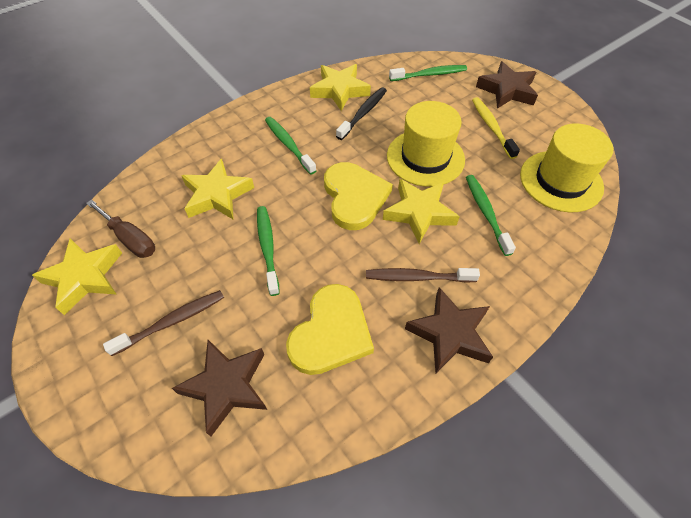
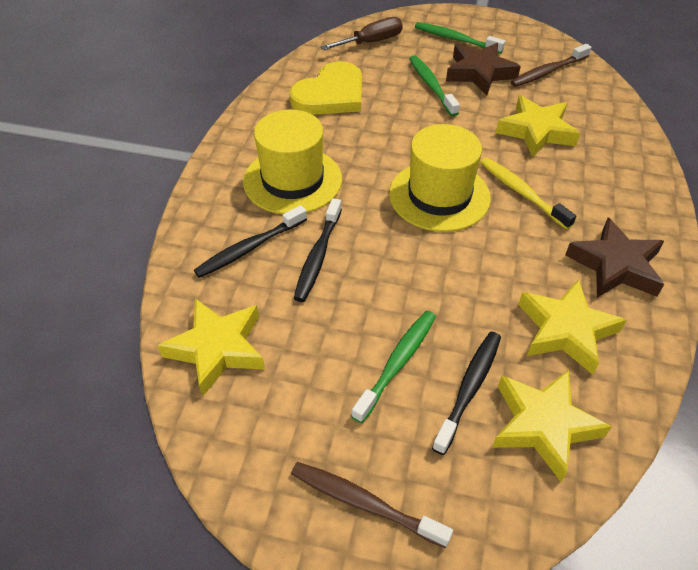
black toothbrush: 1 -> 3
brown star: 3 -> 2
green toothbrush: 4 -> 3
yellow heart: 2 -> 1

